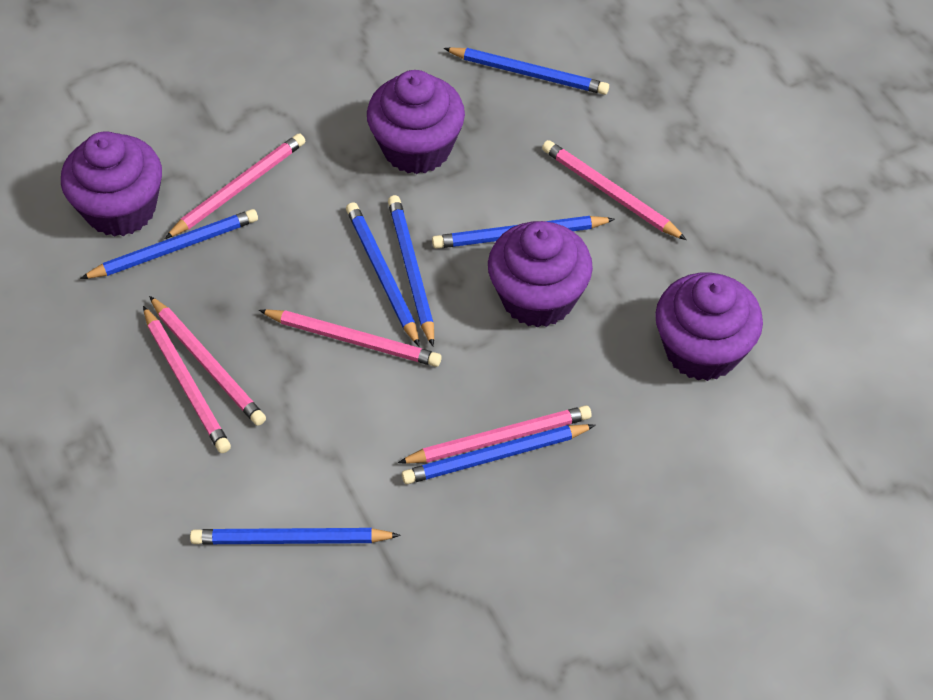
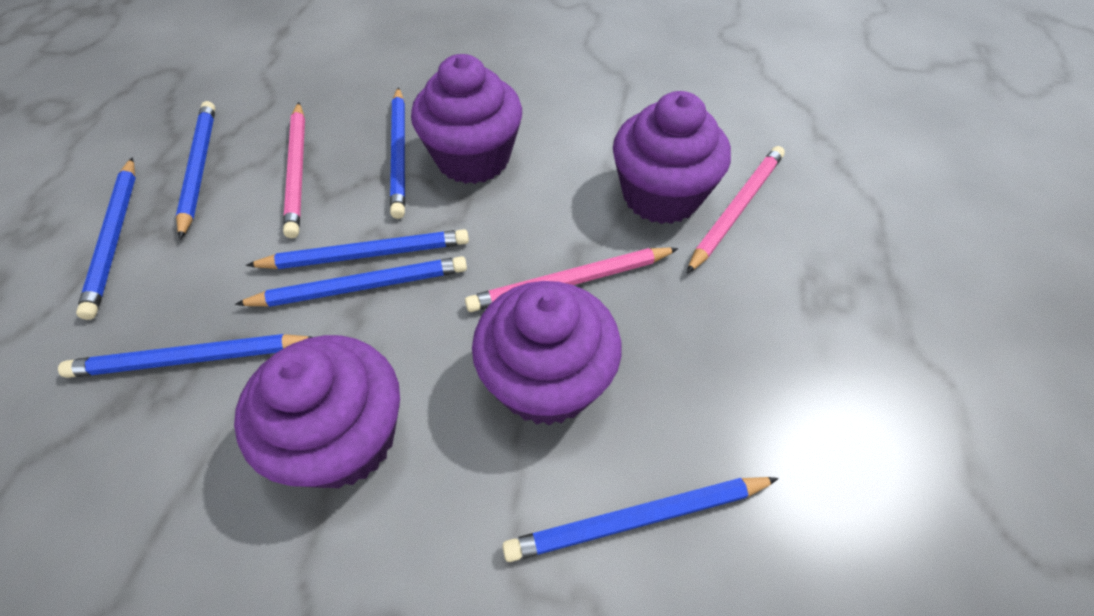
pink pencil: 6 -> 3

